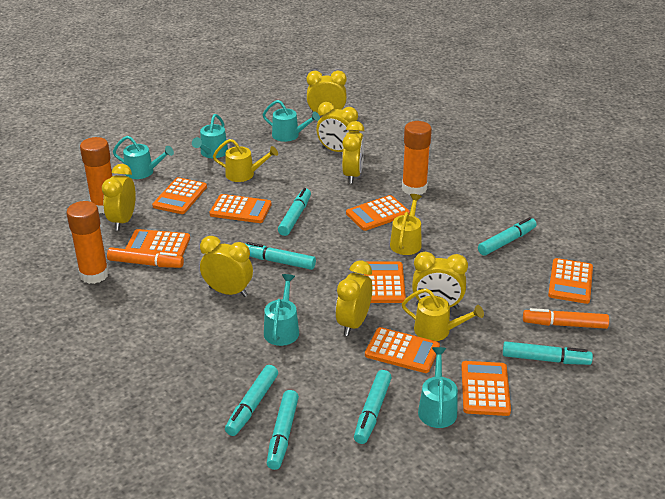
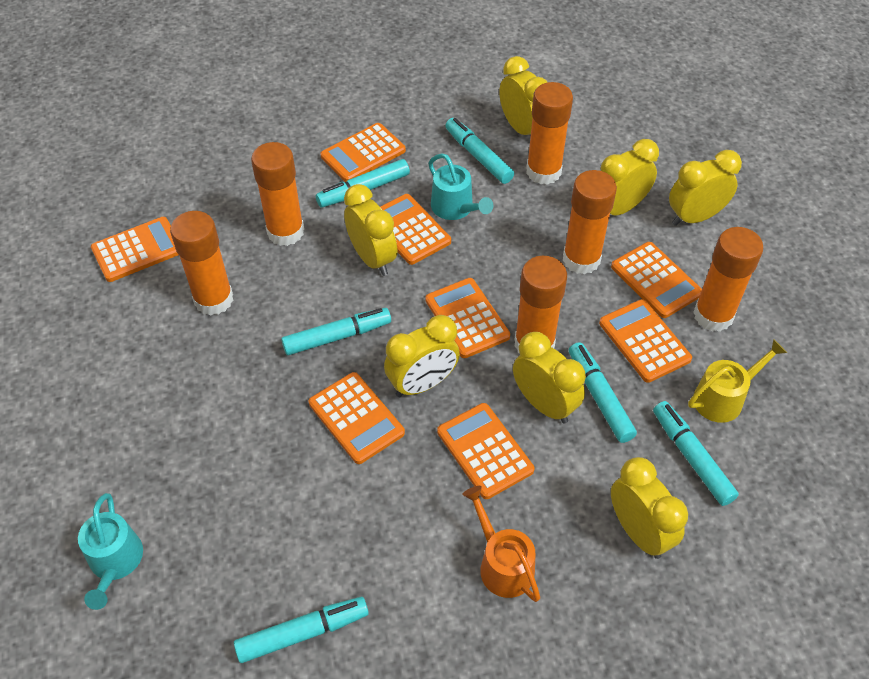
orange glue stick: 3 -> 6
orange marker: 2 -> 0
orange watering can: 0 -> 1
turquoise marker: 7 -> 6
turquoise watering can: 5 -> 2
yellow watering can: 3 -> 1

